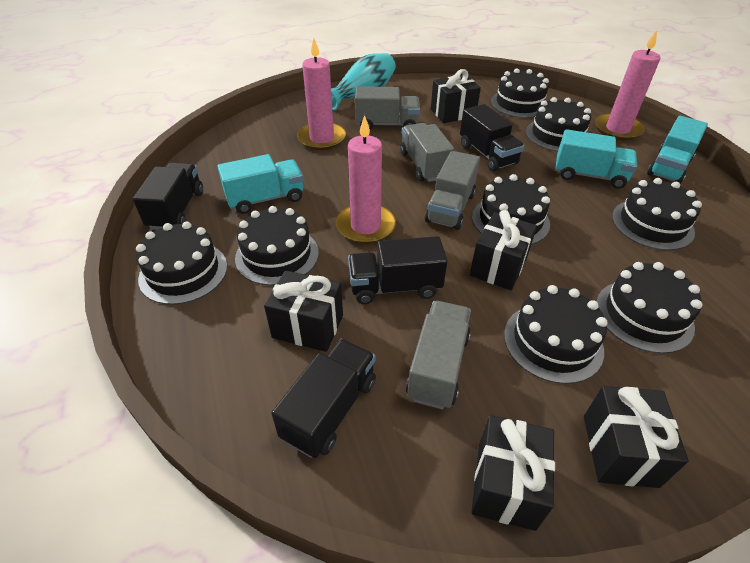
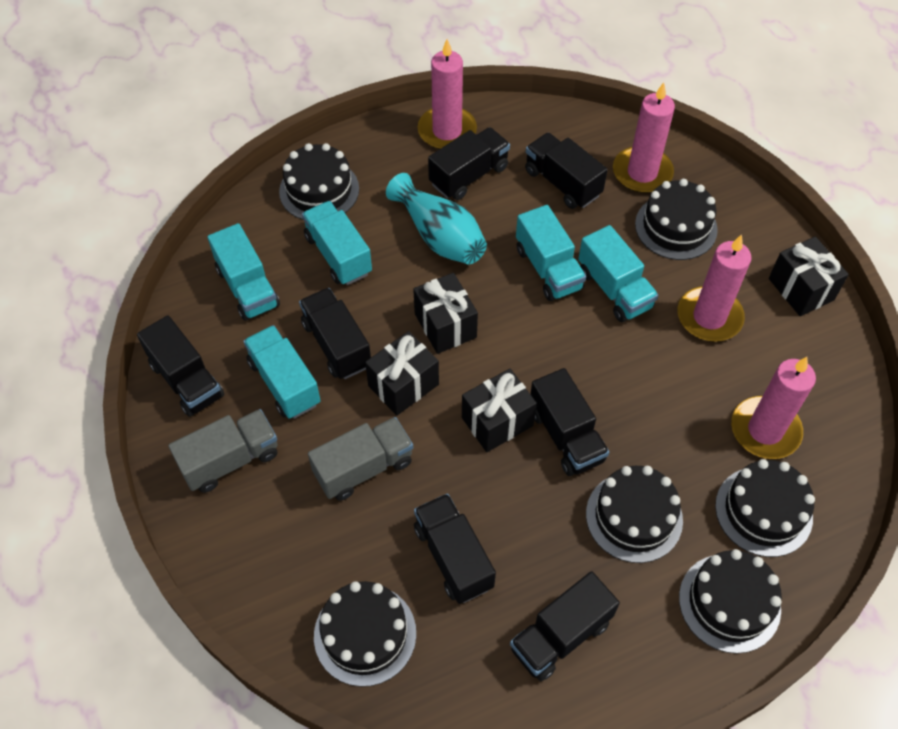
black cake: 8 -> 6
black gift: 5 -> 4
black truck: 4 -> 7
grey truck: 4 -> 2
pink candle: 3 -> 4
turquoise truck: 3 -> 5

